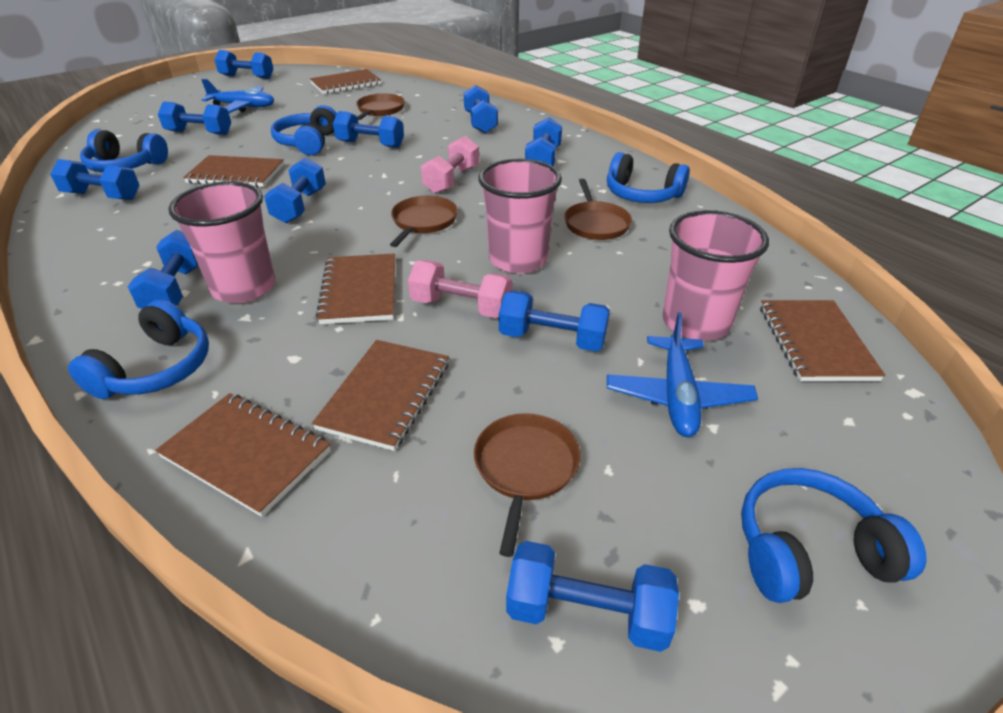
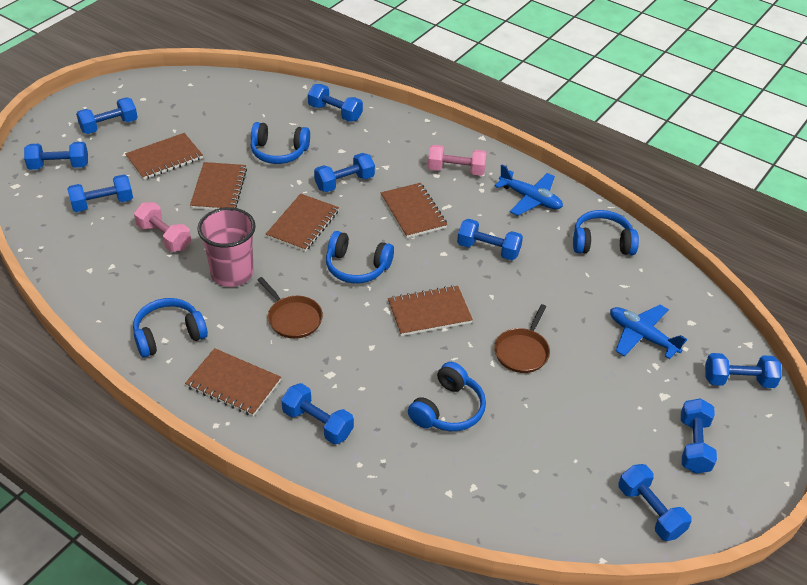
brown pan: 4 -> 2
pink cup: 3 -> 1

